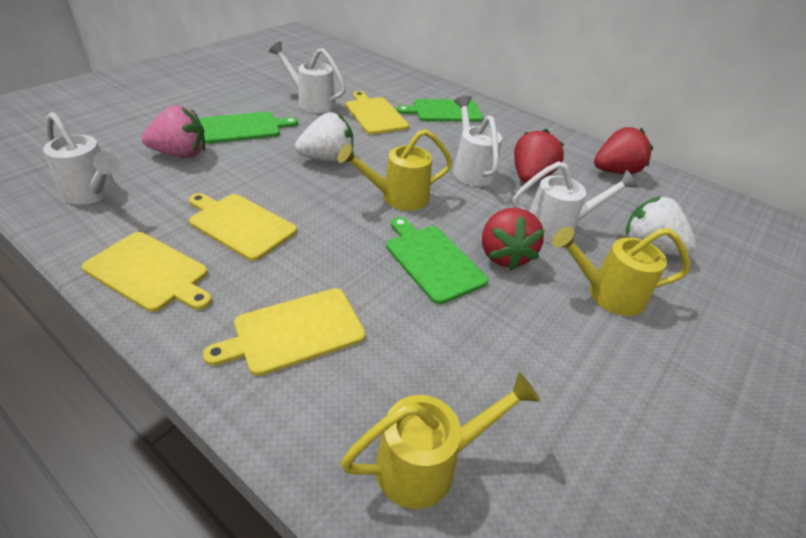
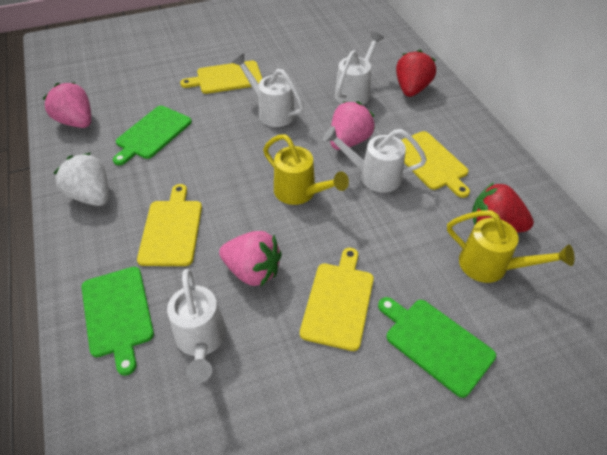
pink strawberry: 1 -> 3
red strawberry: 3 -> 2
white strawberry: 2 -> 1
yellow watering can: 3 -> 2

